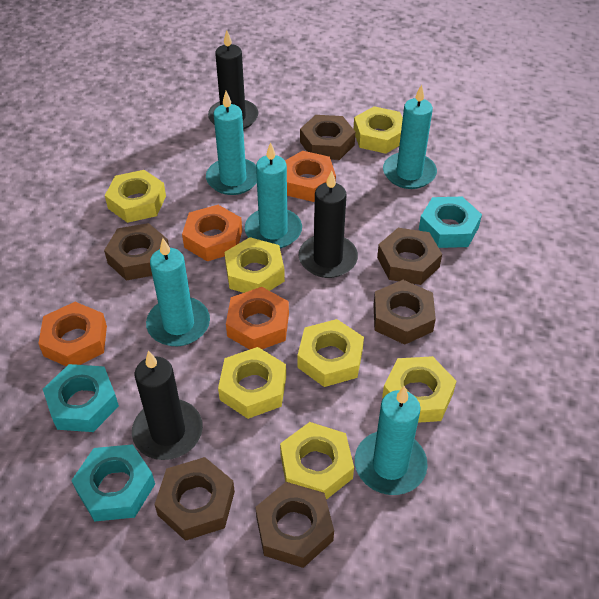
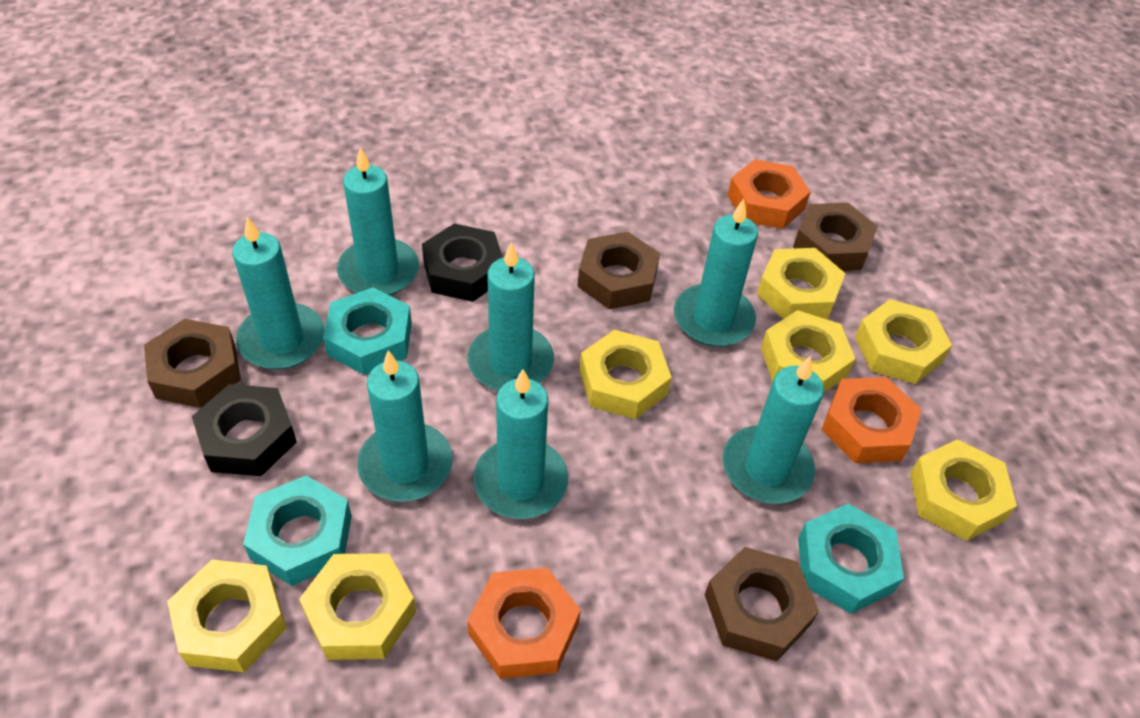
black candle: 3 -> 0
black nut: 0 -> 2
brown nut: 6 -> 4
orange nut: 4 -> 3
turquoise candle: 5 -> 7

